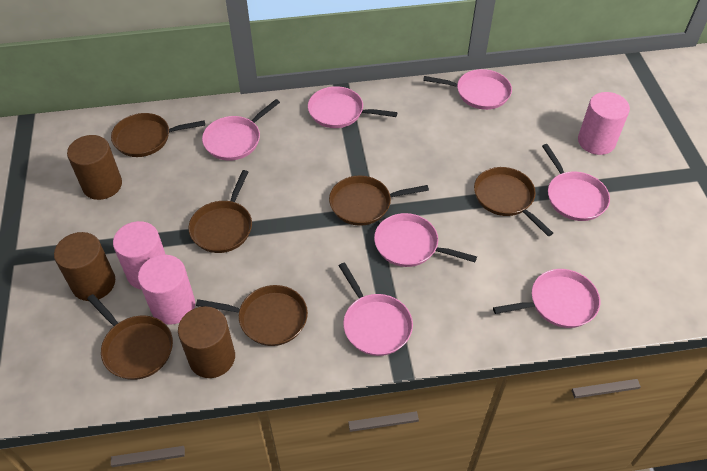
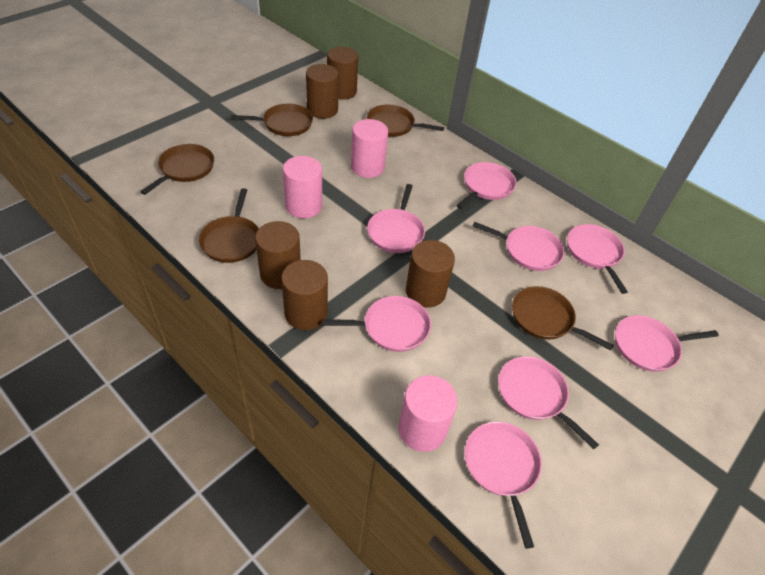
brown cylinder: 3 -> 5
brown pan: 6 -> 5
pink pan: 7 -> 8

